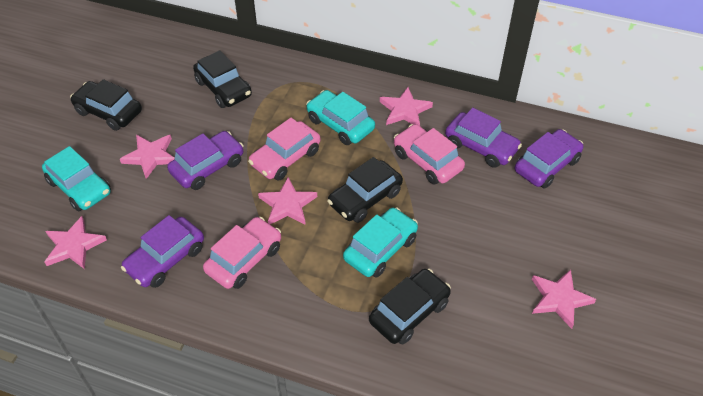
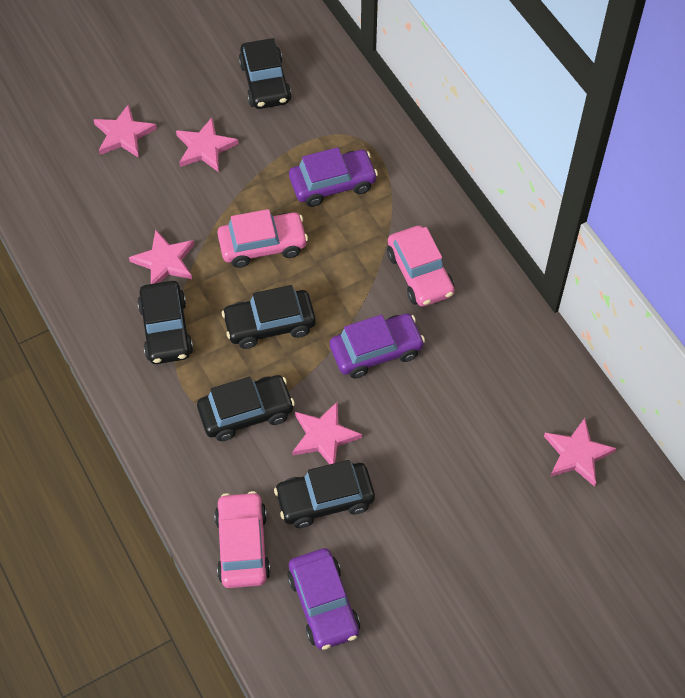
black car: 4 -> 5
purple car: 4 -> 3
turquoise car: 3 -> 0

